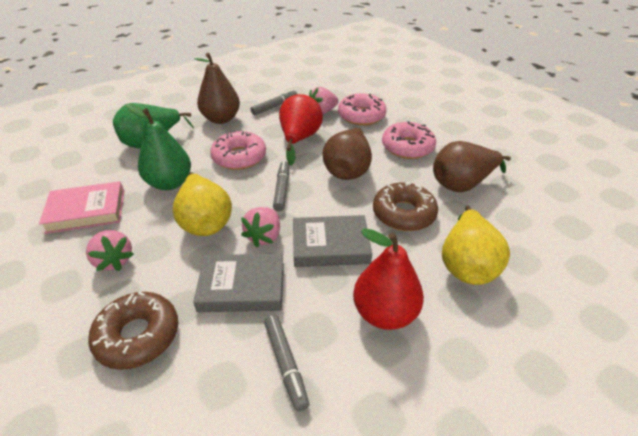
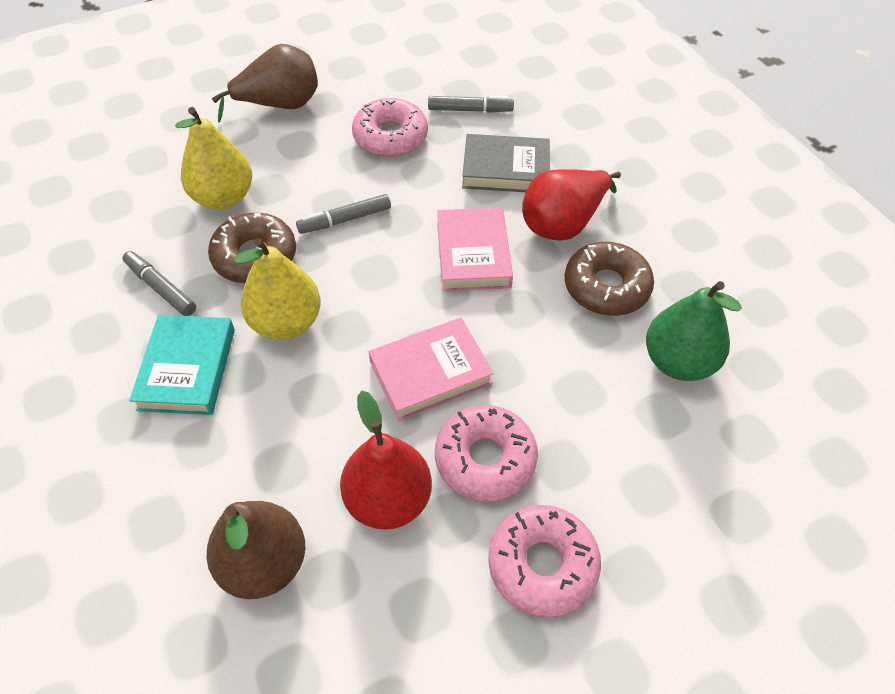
brown pear: 3 -> 2
green pear: 2 -> 1
grey book: 2 -> 1
pink book: 1 -> 2
pink strawberry: 3 -> 0
turquoise book: 0 -> 1

